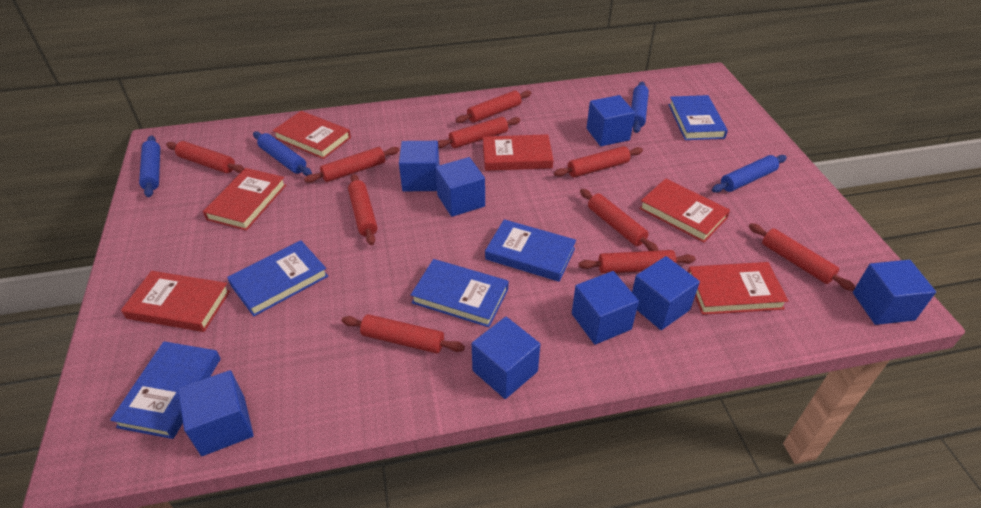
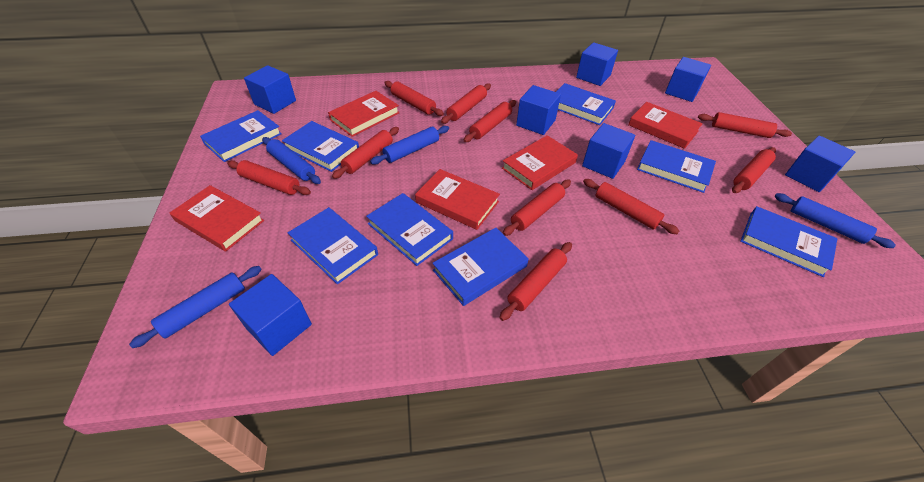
blue book: 5 -> 8
blue cube: 8 -> 7
red book: 6 -> 5

